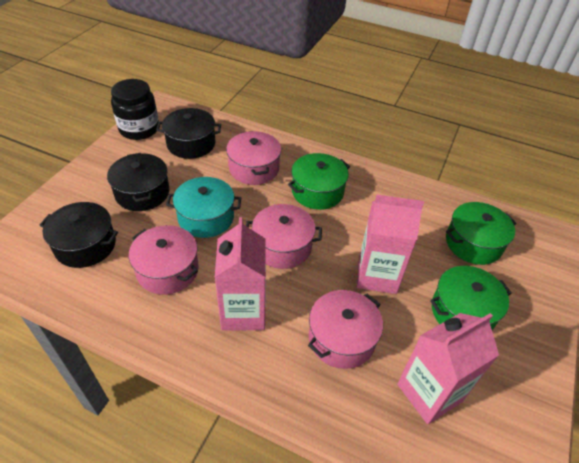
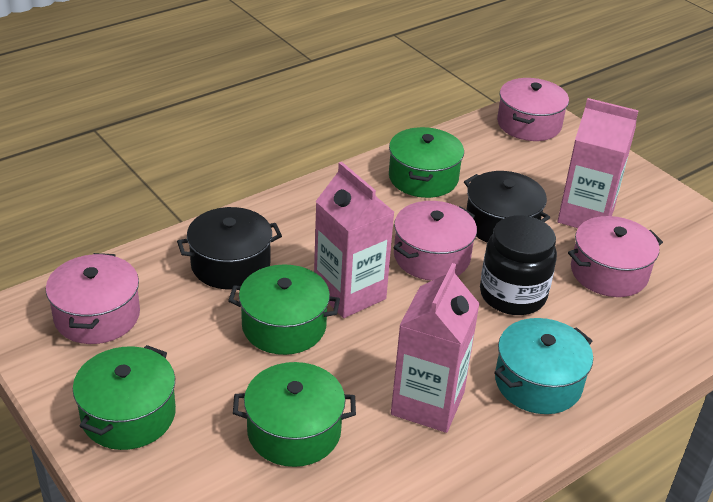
black pot: 3 -> 2
green pot: 3 -> 4

